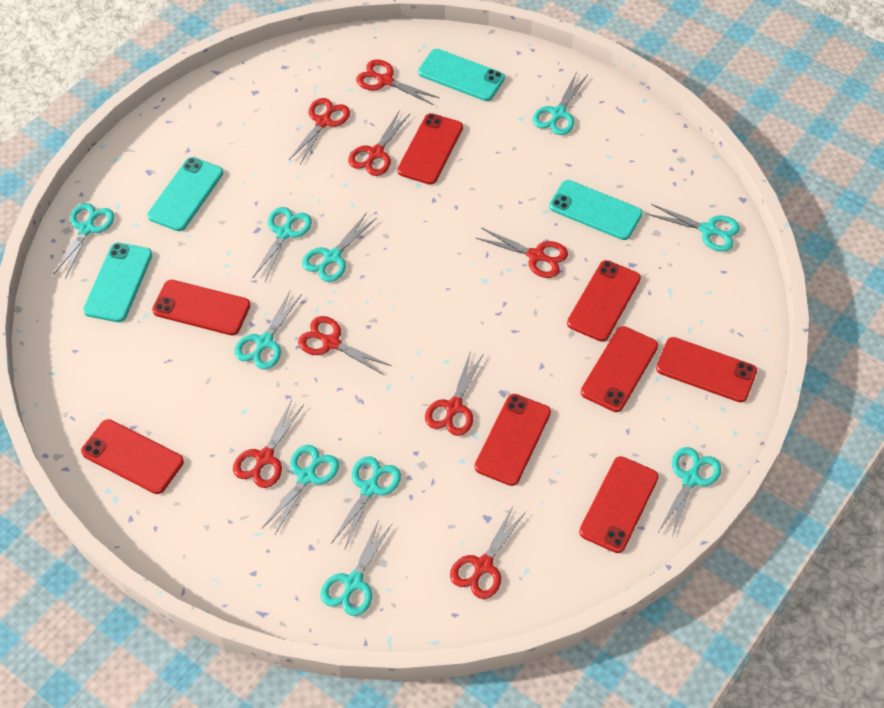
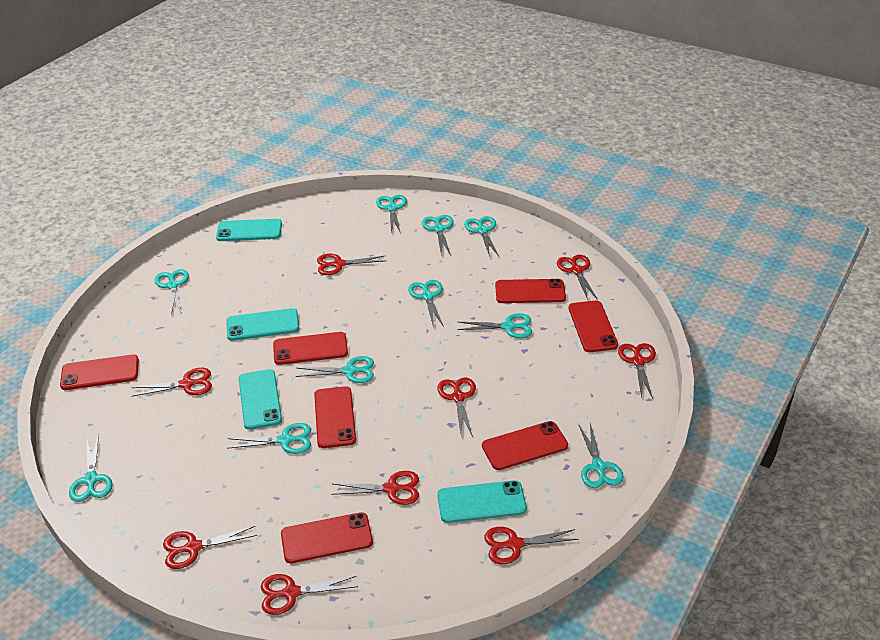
red phone: 8 -> 7
red scissors: 8 -> 9

